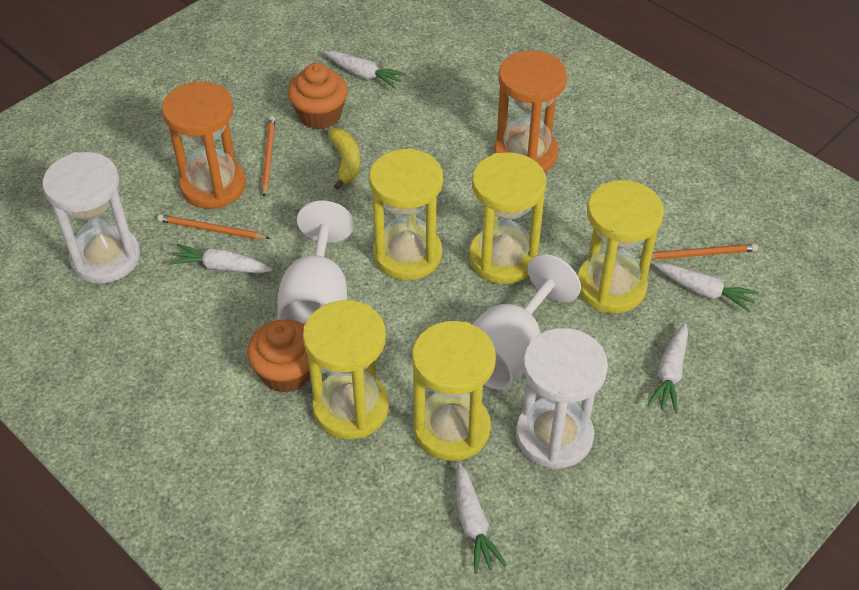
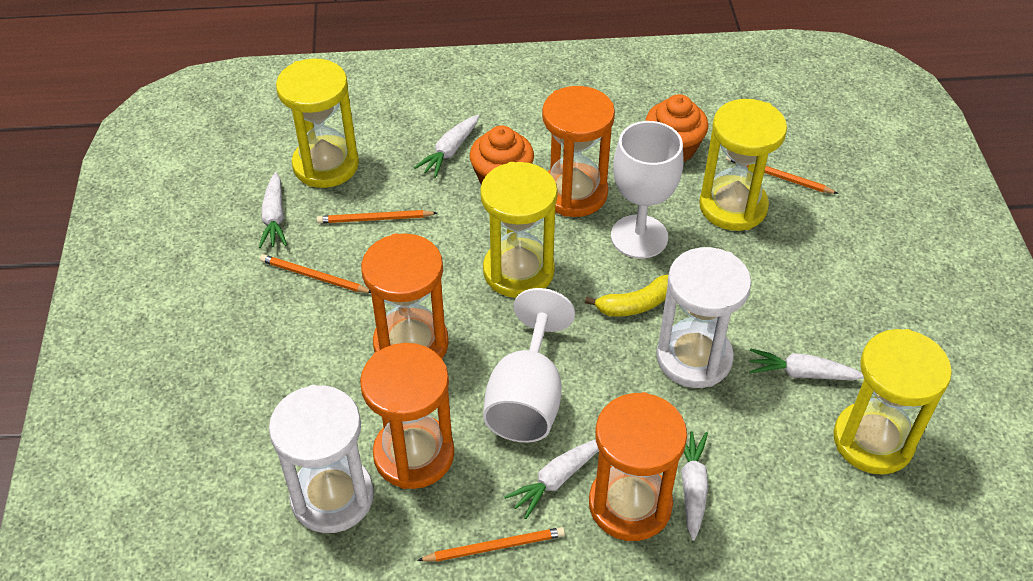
orange hourglass: 2 -> 4
orange pencil: 3 -> 4
yellow hourglass: 5 -> 4

